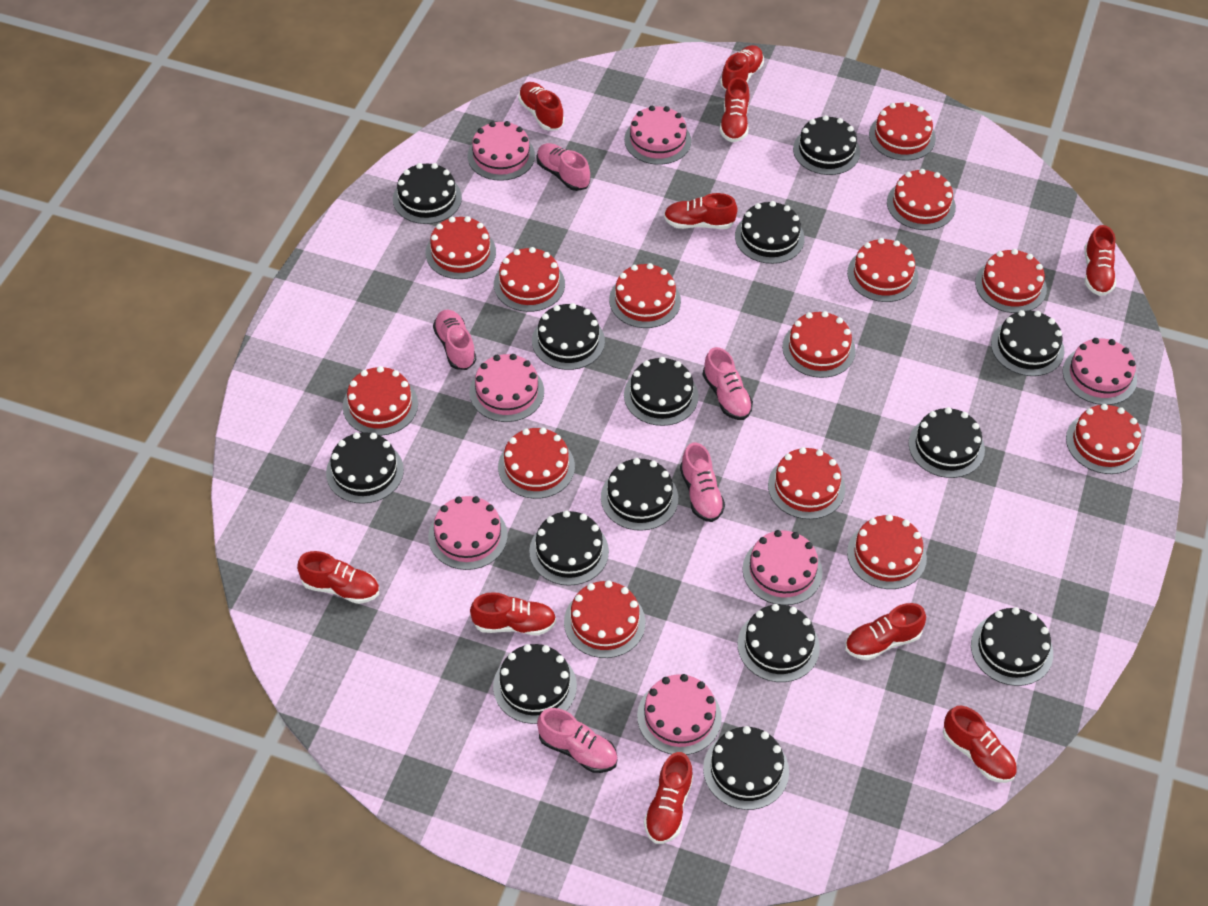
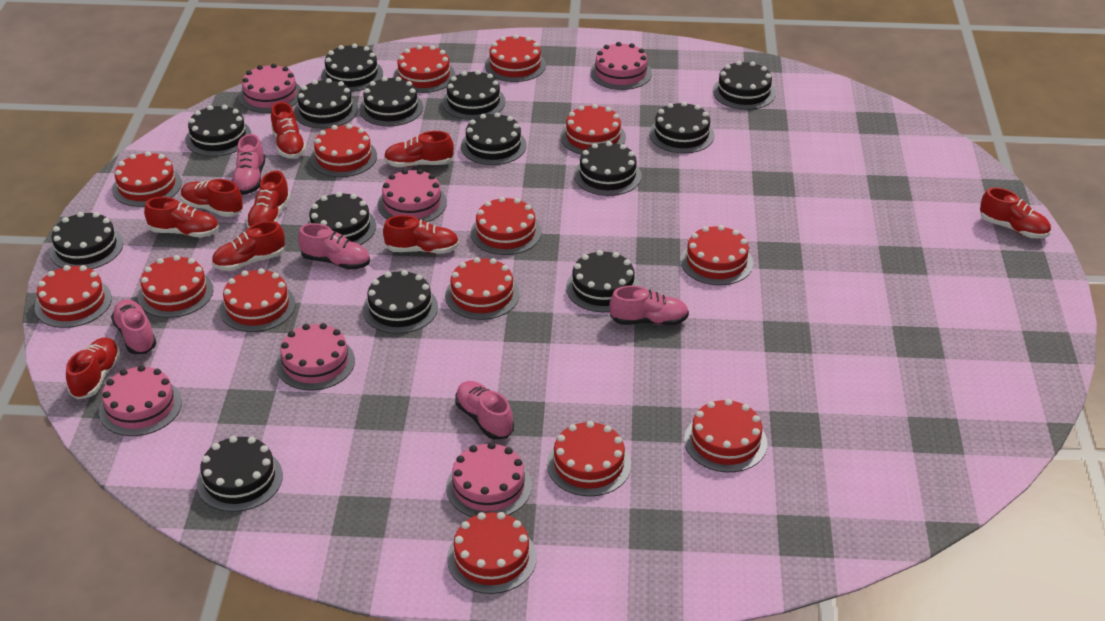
pink cake: 7 -> 6
red shoe: 10 -> 9

